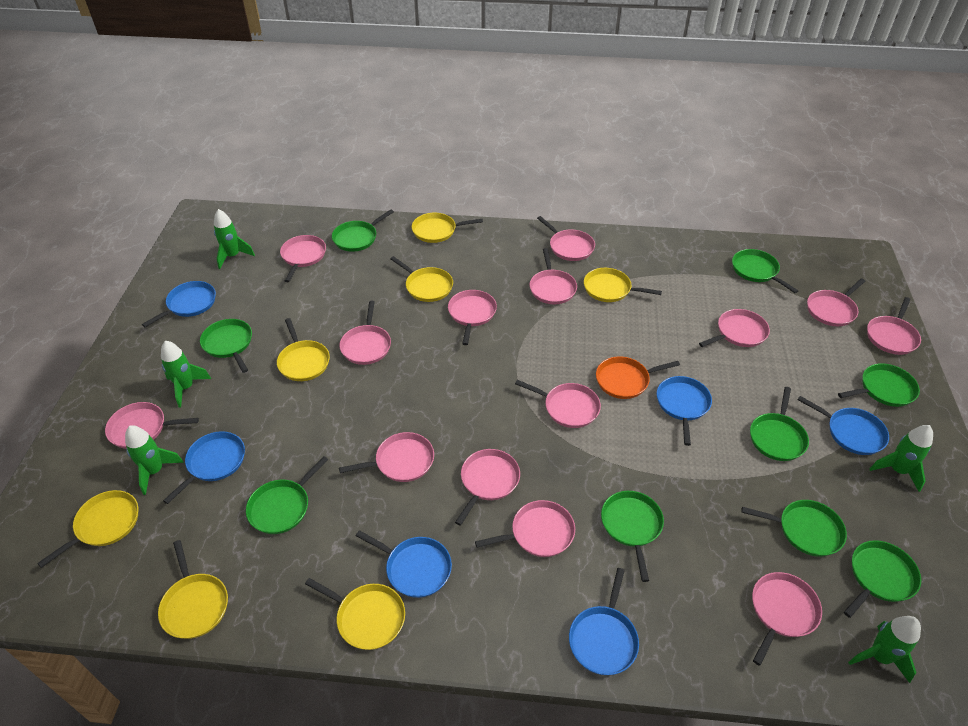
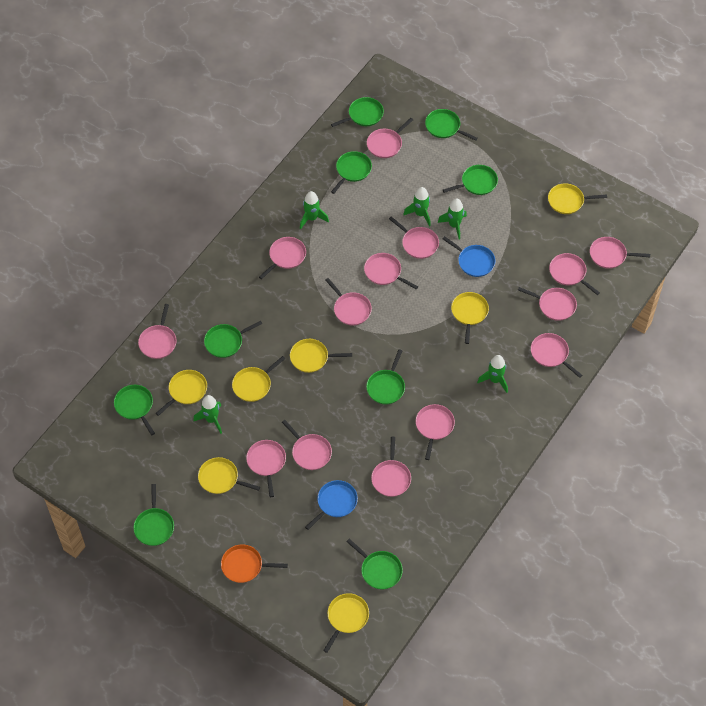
blue pan: 6 -> 2

